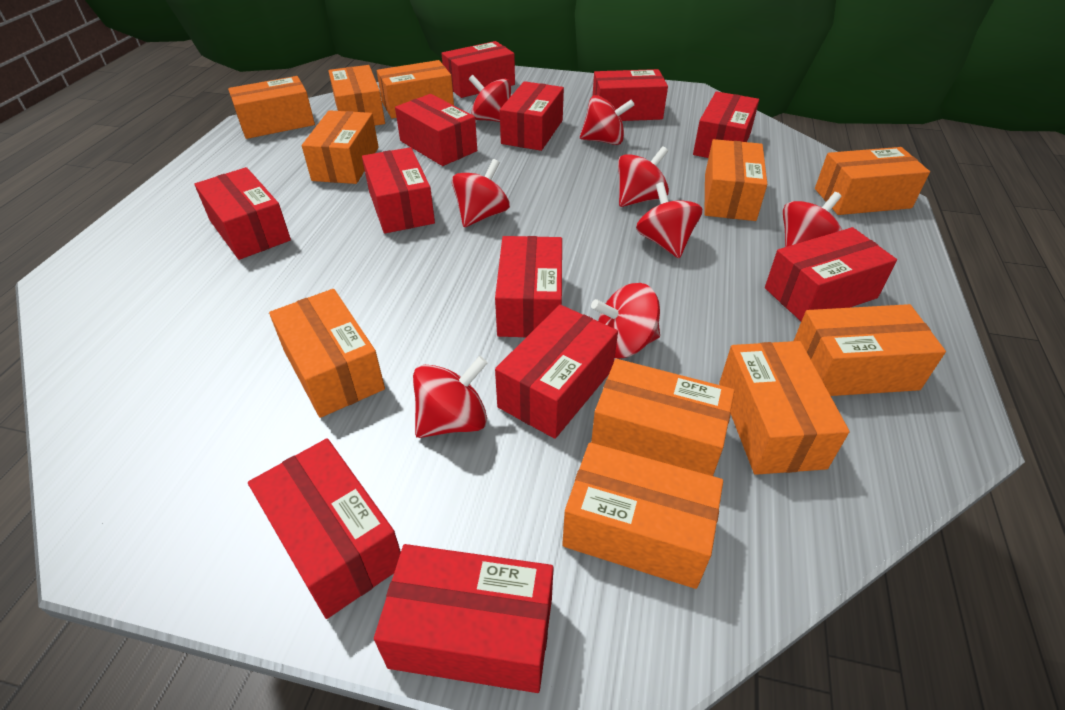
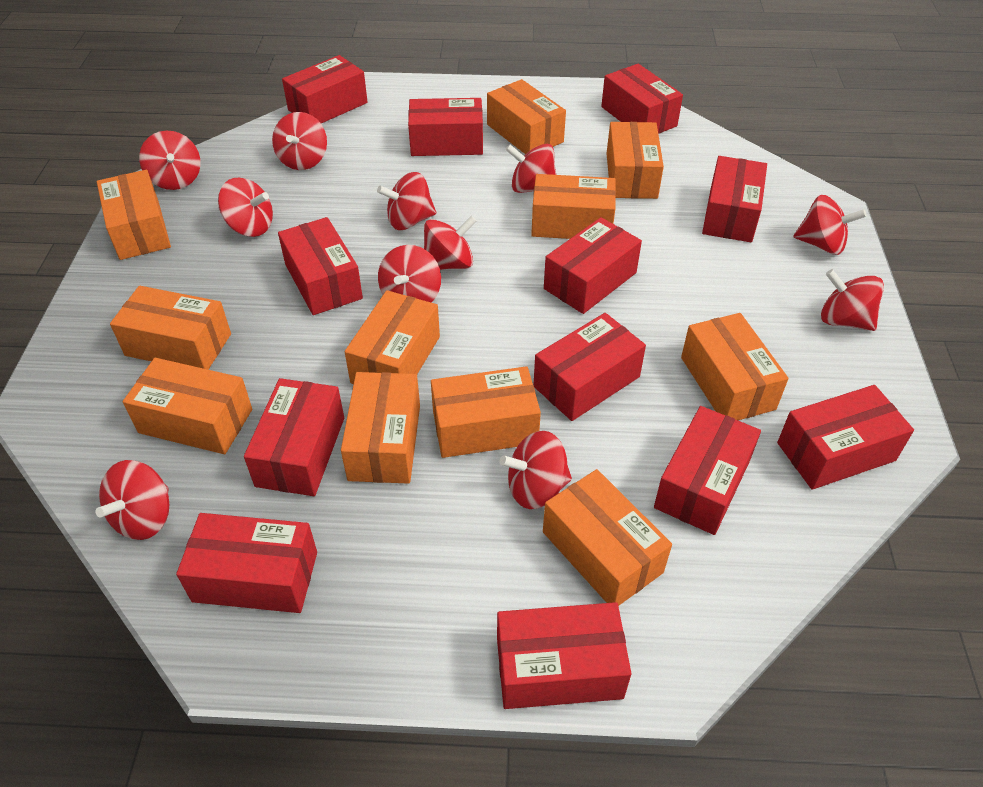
red spinning top: 8 -> 11

